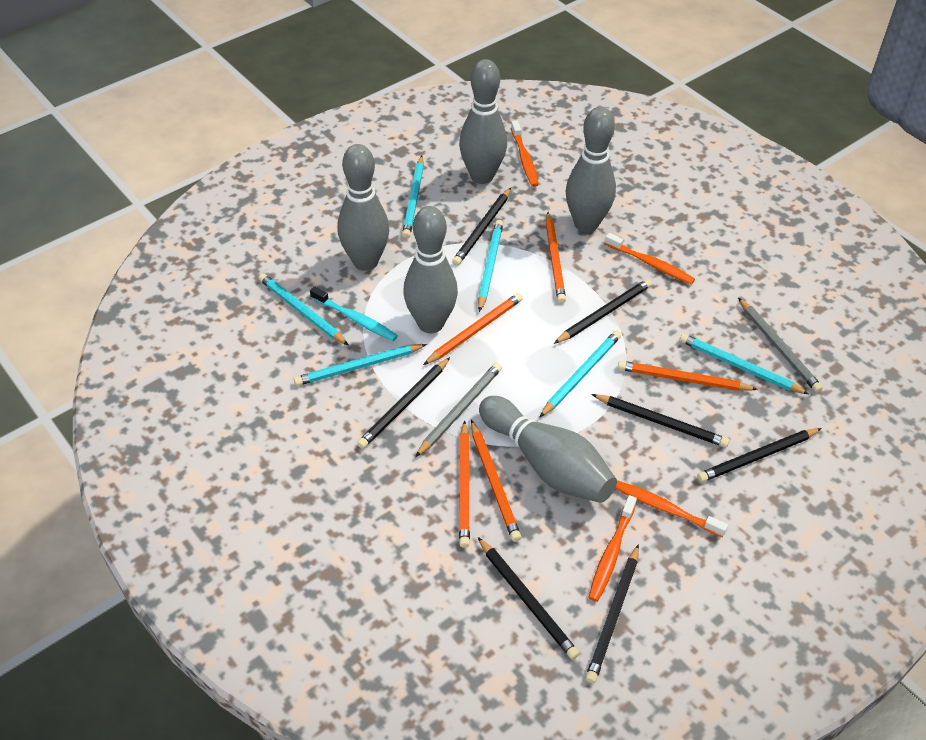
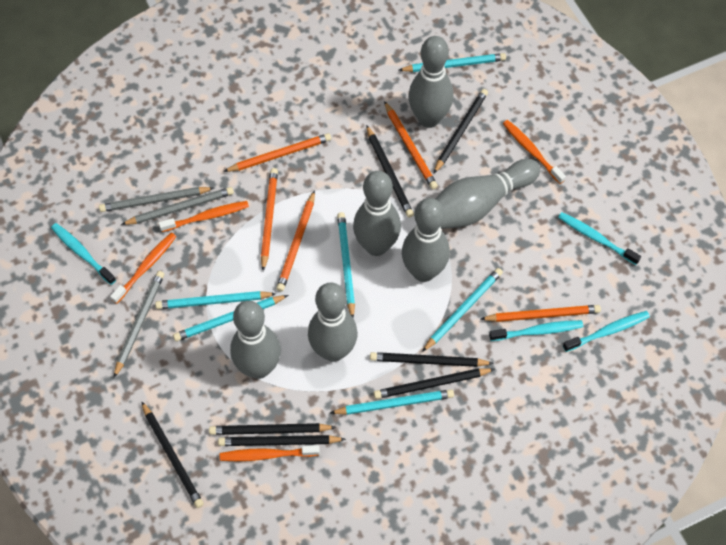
grey bowling pin: 5 -> 6
grey pencil: 2 -> 3
turquoise toothbrush: 1 -> 4

